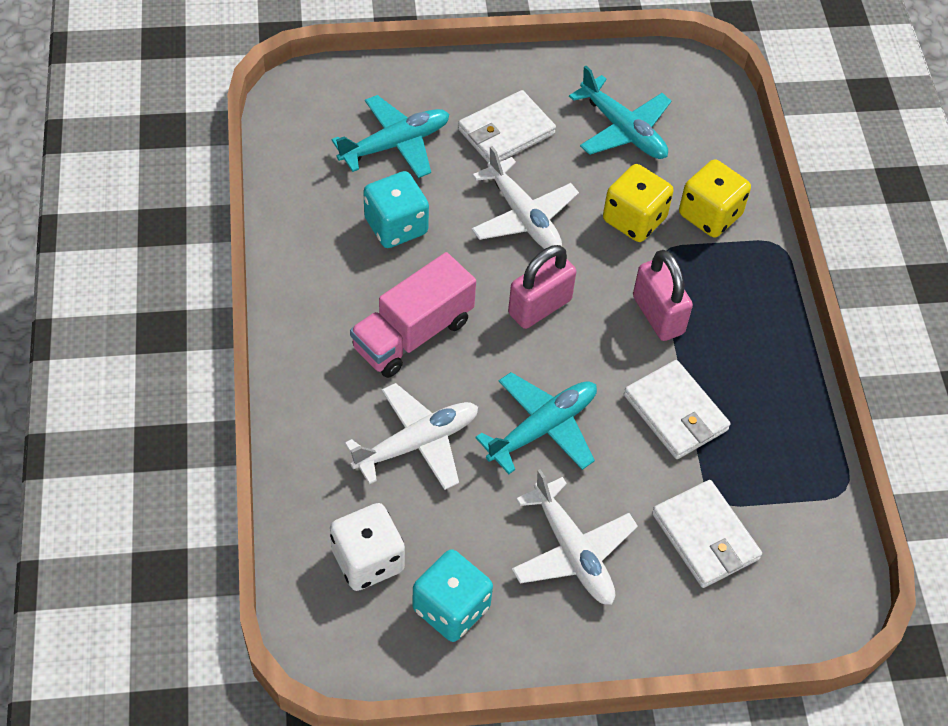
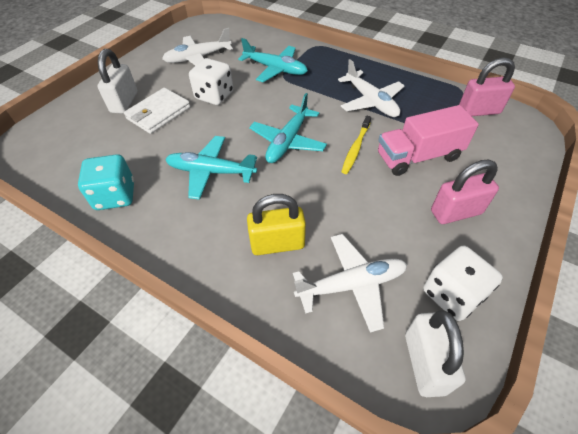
turquoise dice: 2 -> 1
white dice: 1 -> 2
white padlock: 0 -> 2
white wallet: 3 -> 1
yellow dice: 2 -> 0
yellow padlock: 0 -> 1
yellow toothbrush: 0 -> 1

